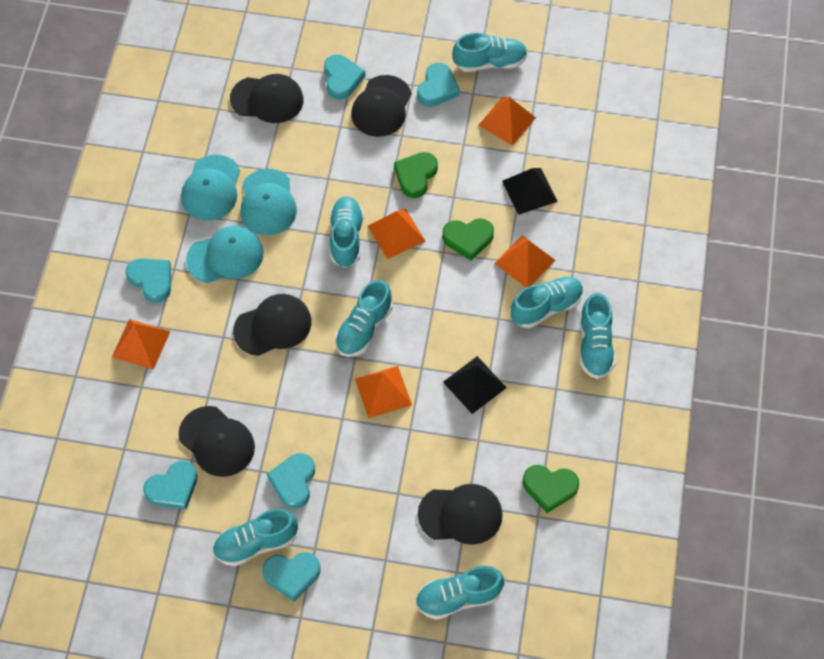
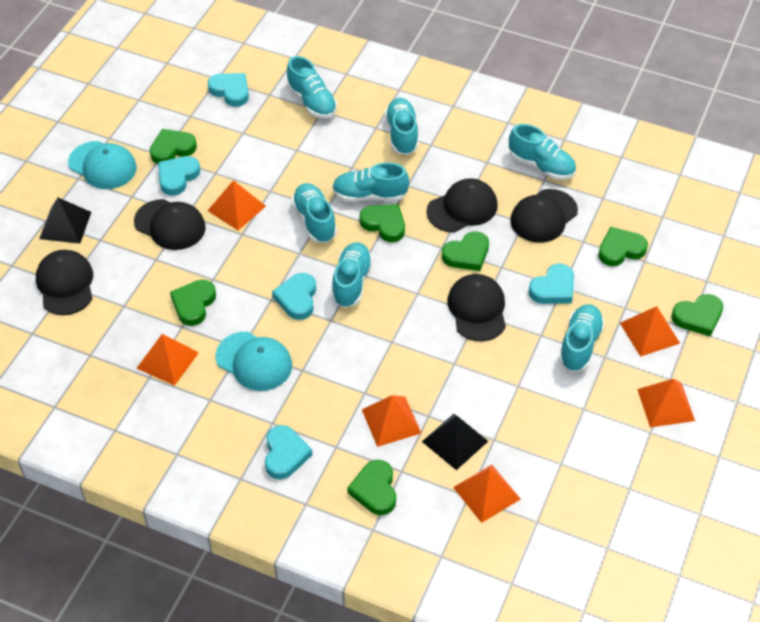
green heart: 3 -> 7
orange pyramid: 5 -> 6
turquoise cap: 3 -> 2
turquoise heart: 6 -> 5

